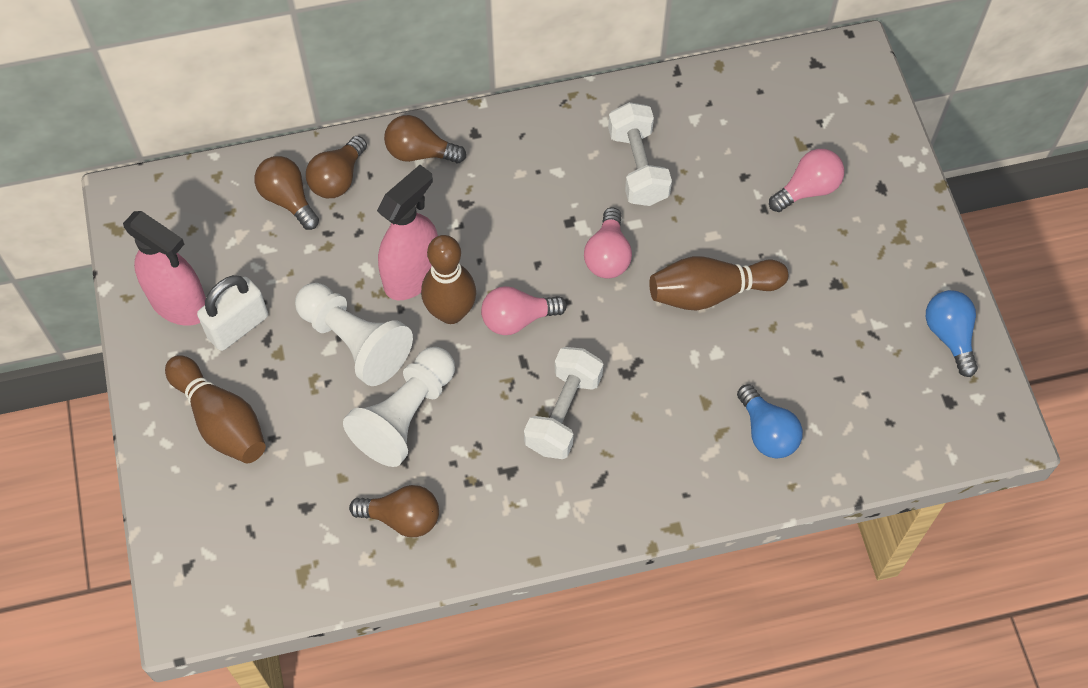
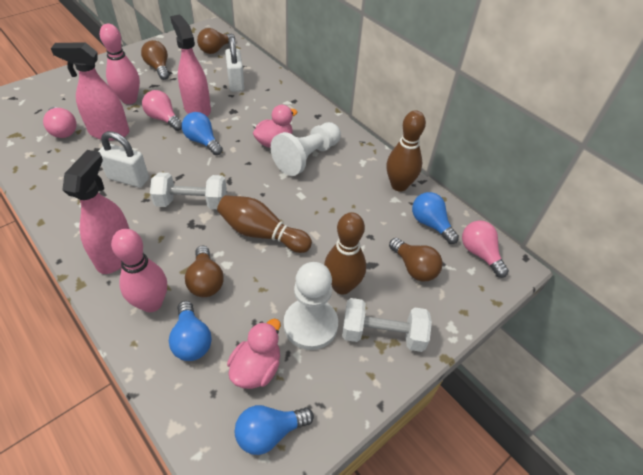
blue light bulb: 2 -> 4
pink bowling pin: 0 -> 2
pink duck: 0 -> 2
pink spray bottle: 2 -> 3
white padlock: 1 -> 2

